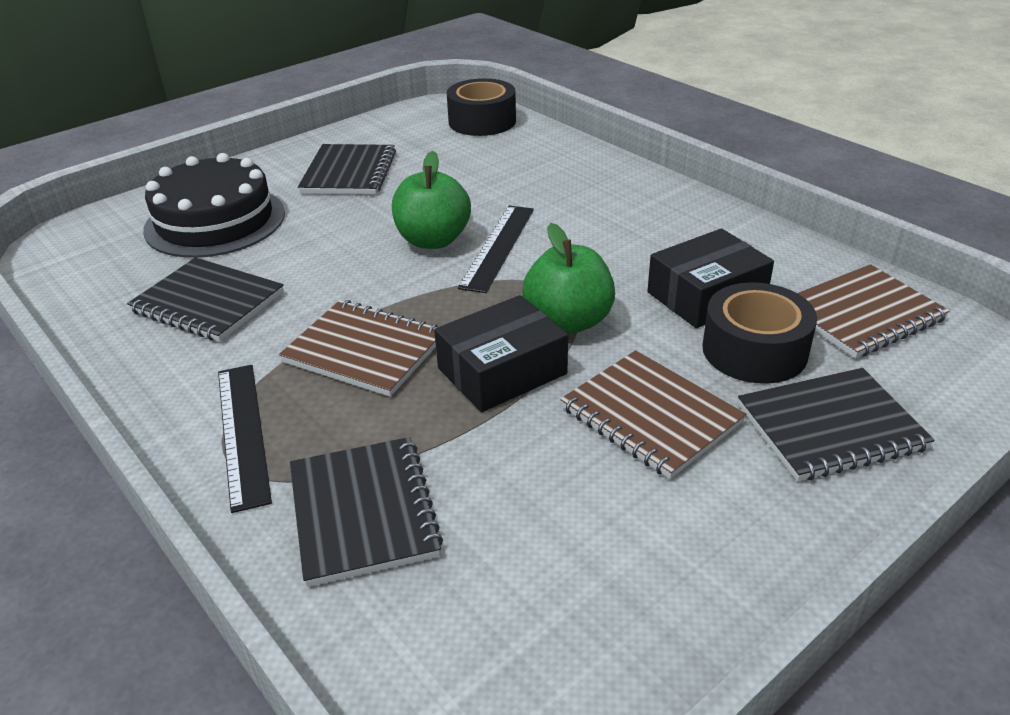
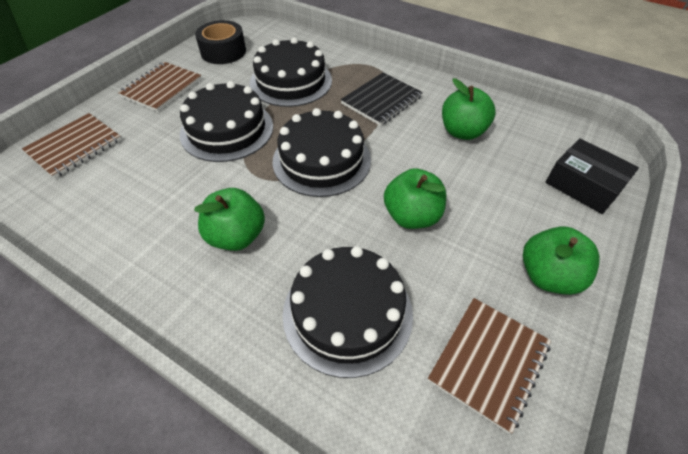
black box: 2 -> 1
black cake: 1 -> 4
black notebook: 4 -> 1
black ruler: 2 -> 0
black tape: 2 -> 1
green apple: 2 -> 4

